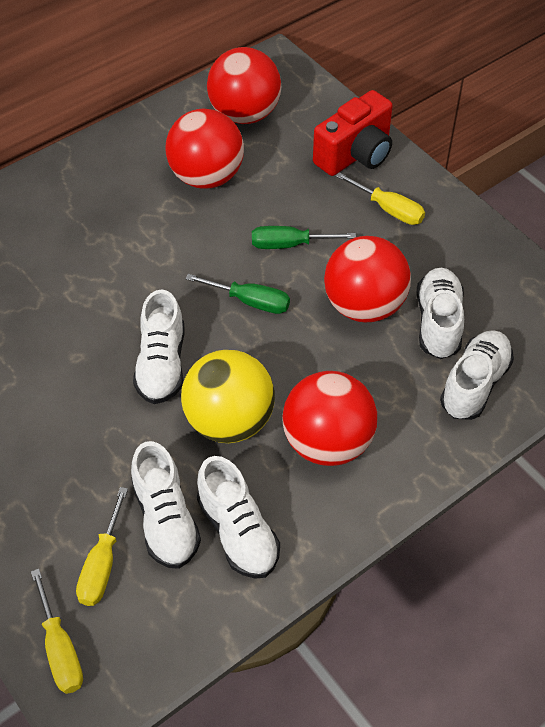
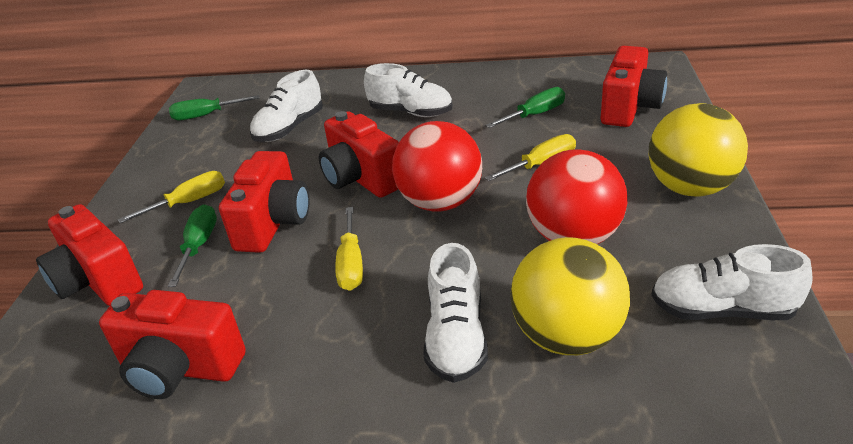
green screwdriver: 2 -> 3
red ball: 4 -> 2
red camera: 1 -> 5
white shoe: 5 -> 4
yellow ball: 1 -> 2

